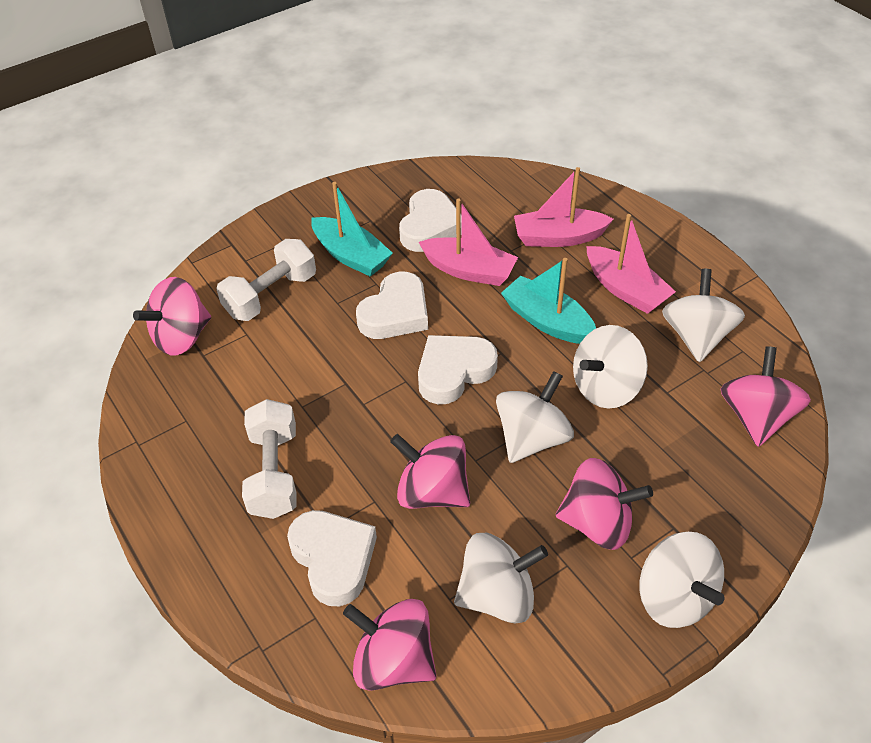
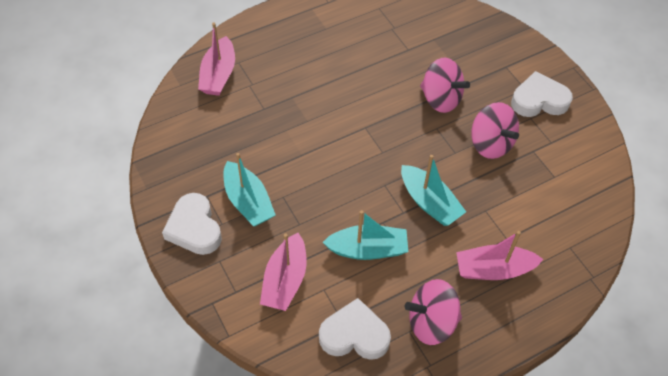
pink spinning top: 5 -> 3
turquoise boat: 2 -> 3
white dumbbell: 2 -> 0
white heart: 4 -> 3
white spinning top: 5 -> 0

